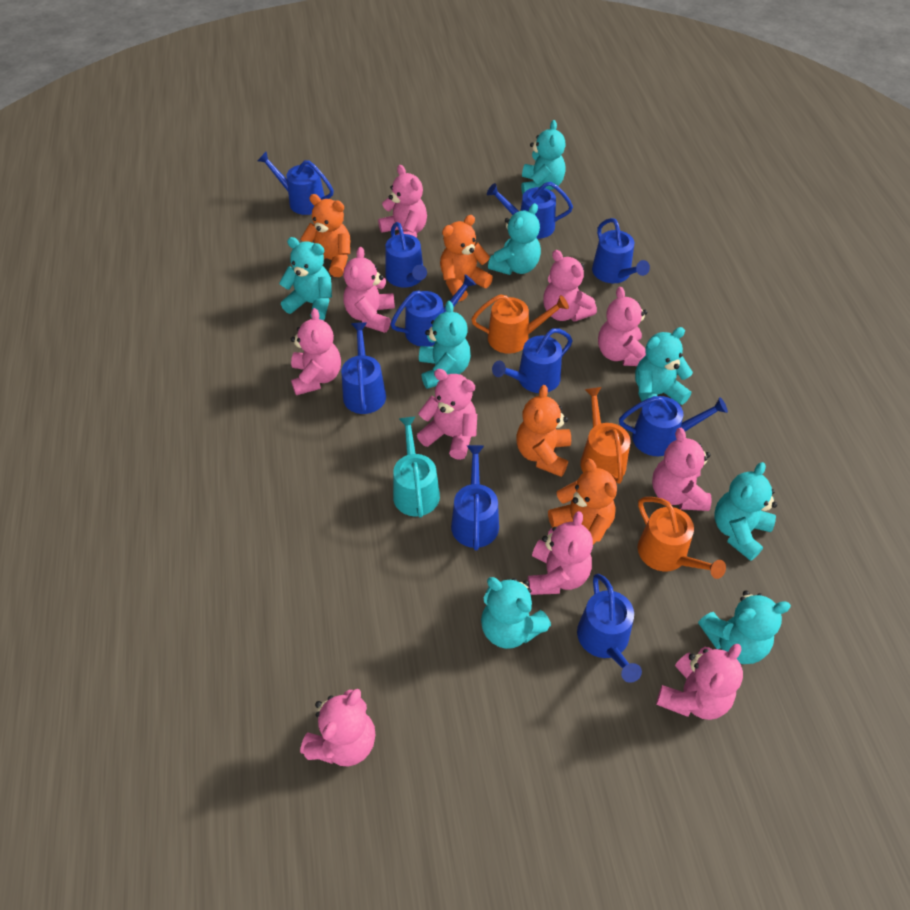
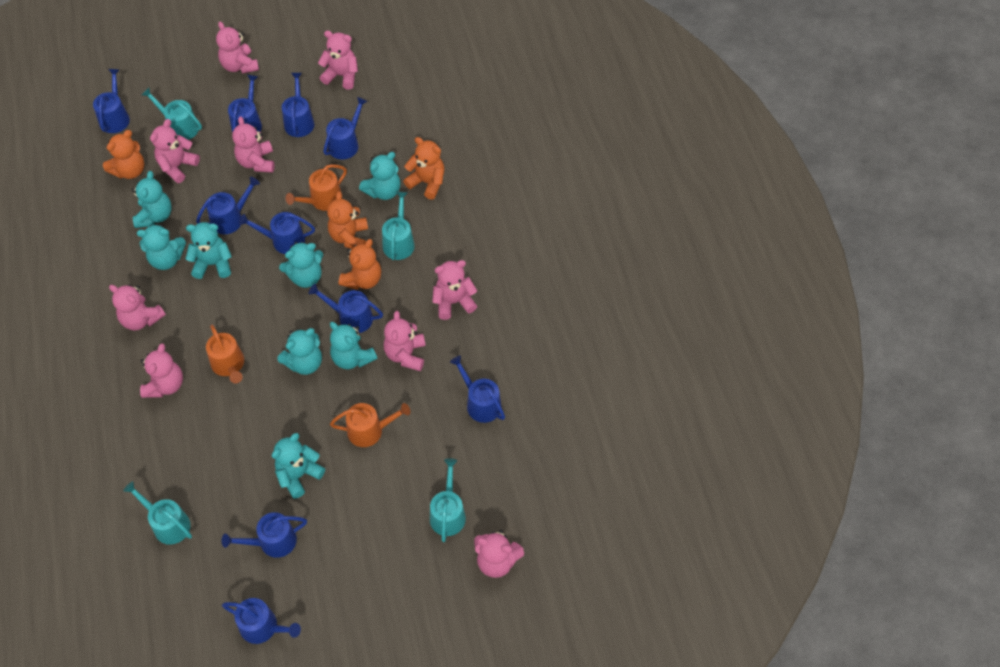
pink teddy bear: 10 -> 9
turquoise watering can: 1 -> 4

